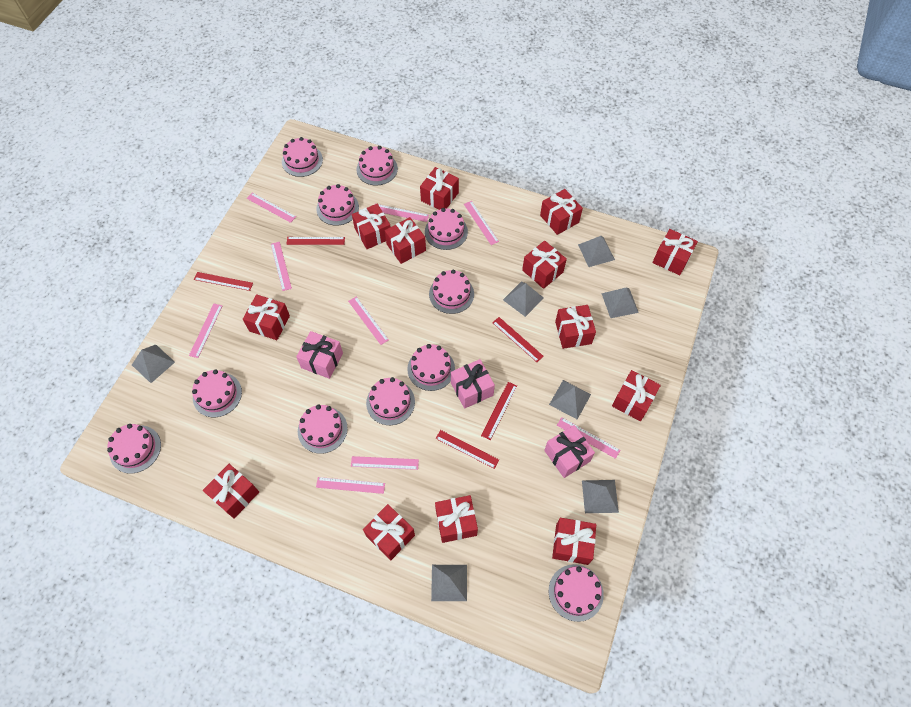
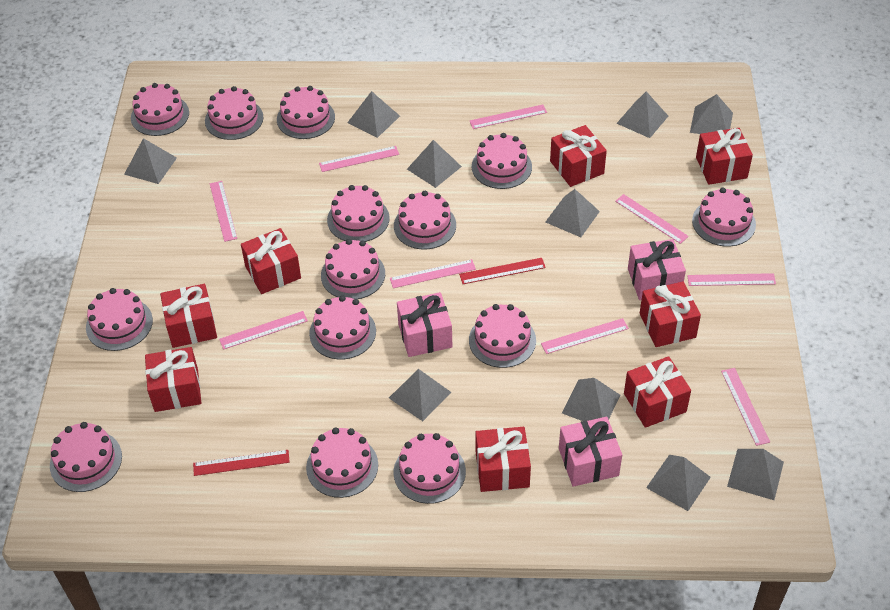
grey pyramid: 7 -> 10
pink cake: 11 -> 14
red gift: 13 -> 8
red ruler: 5 -> 2

